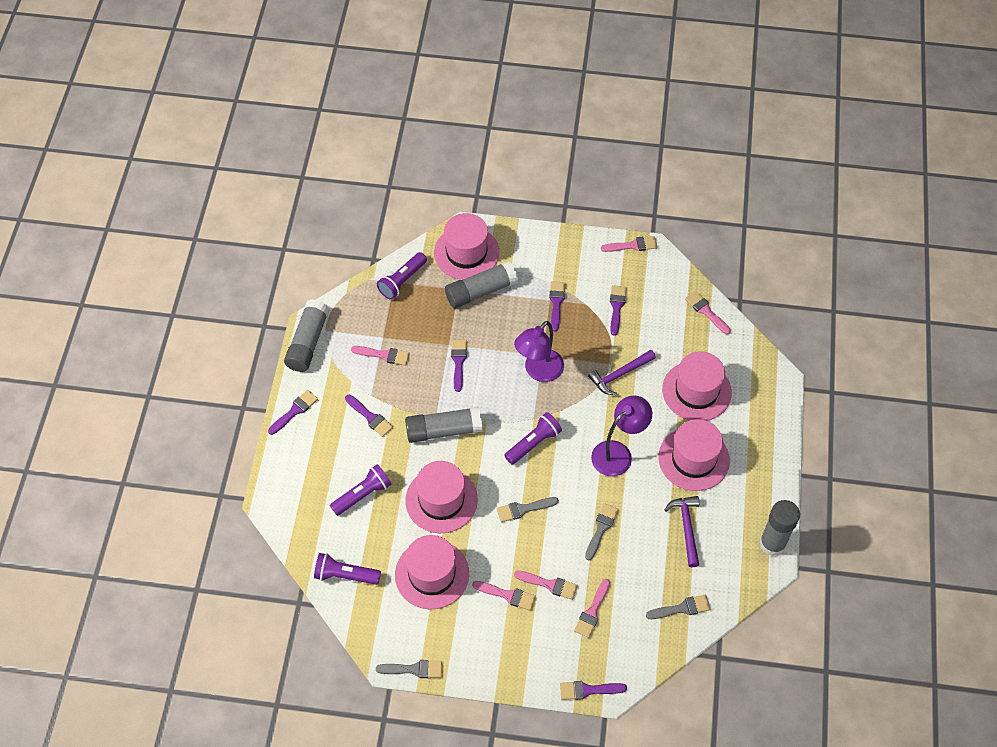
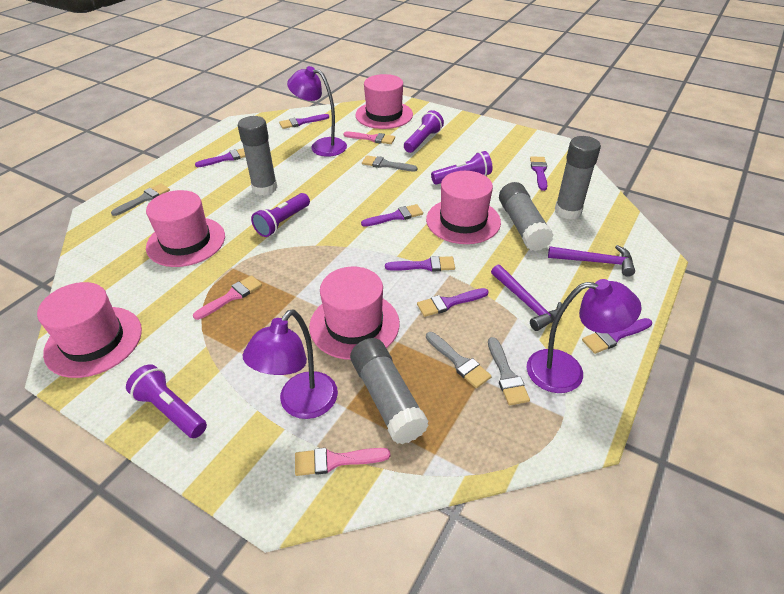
pink brush: 6 -> 3
purple brush: 6 -> 7
purple lamp: 2 -> 3

